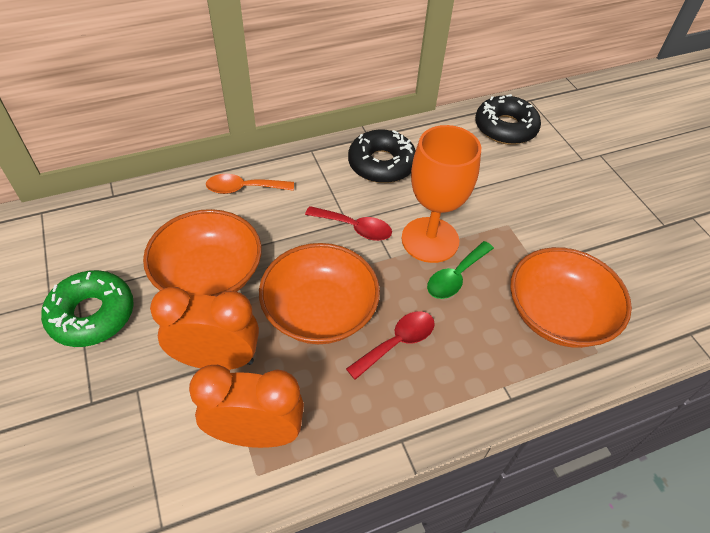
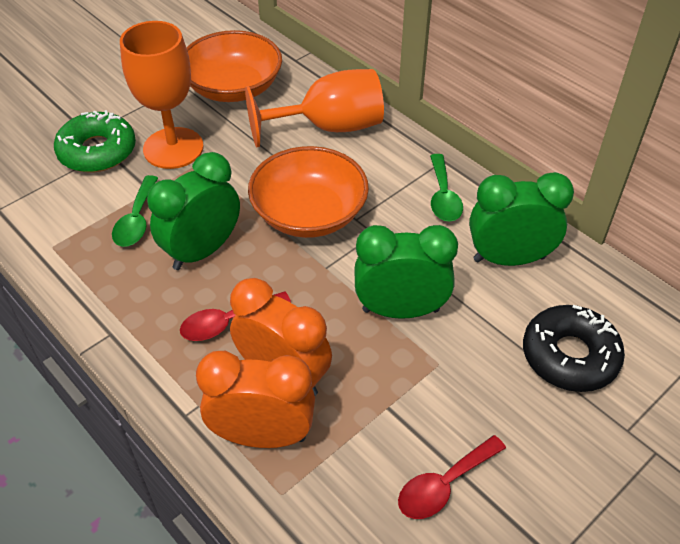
black donut: 2 -> 1
green clock: 0 -> 3
green spoon: 1 -> 2
orange bowl: 3 -> 2
orange goblet: 1 -> 2
orange spoon: 1 -> 0

